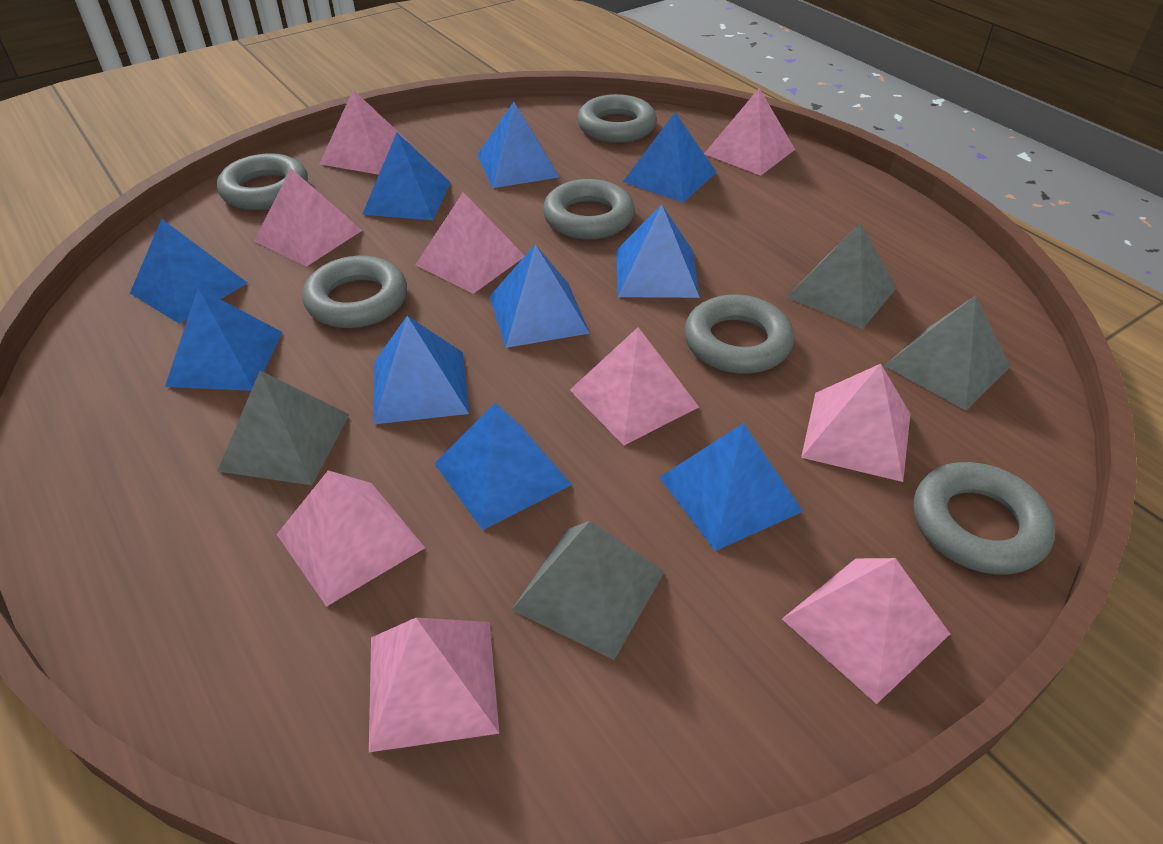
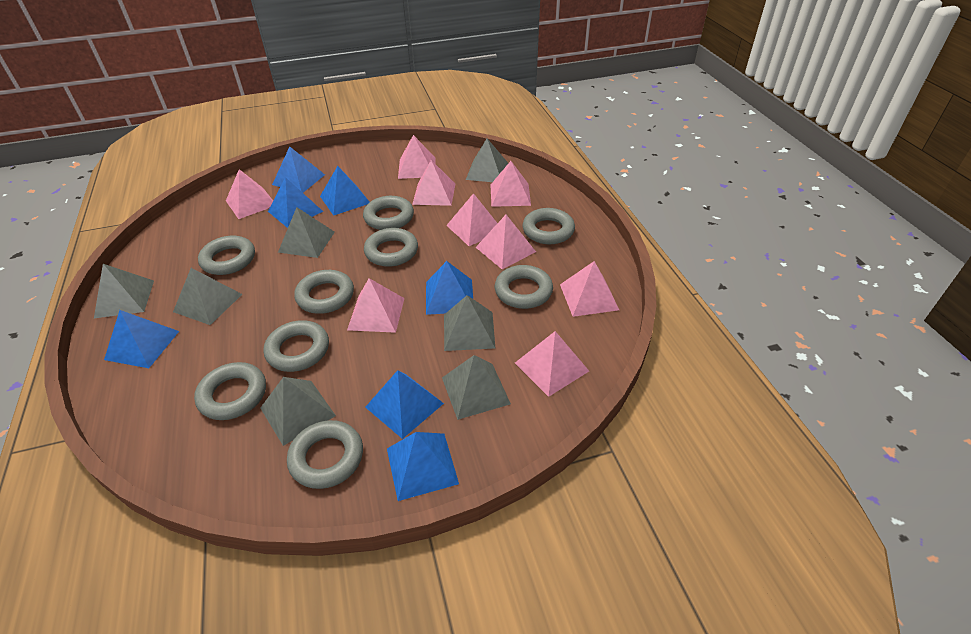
blue pyramid: 10 -> 7
grey pyramid: 4 -> 7
grey ring: 6 -> 9

